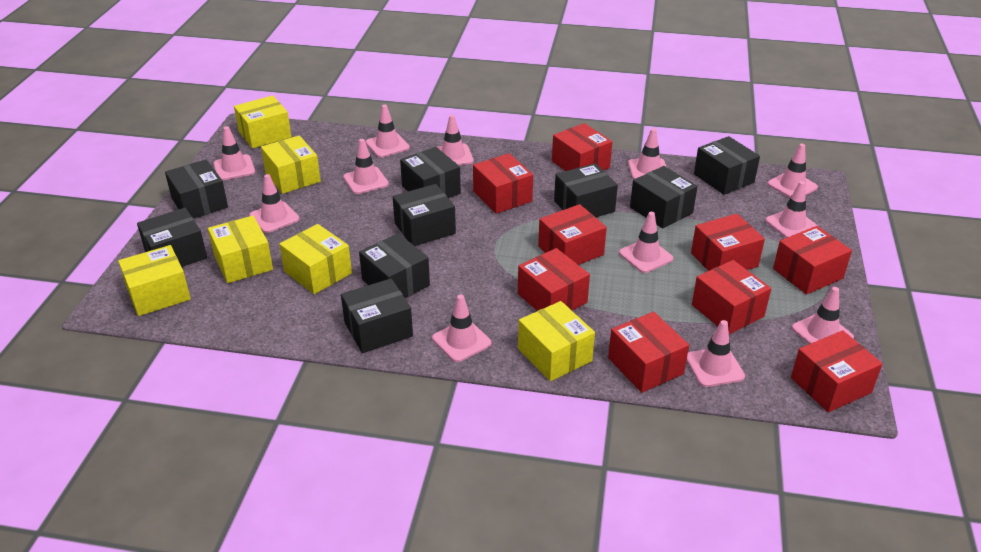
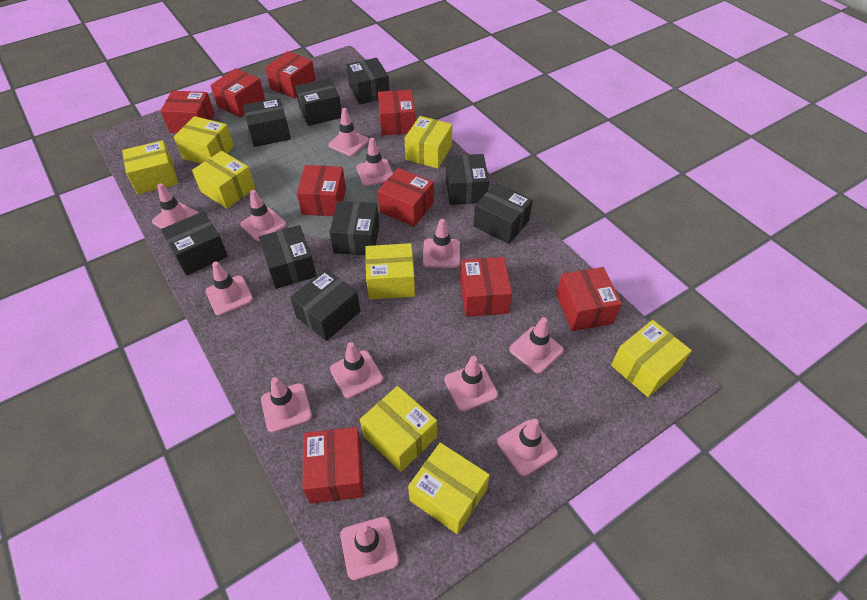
yellow box: 6 -> 8

